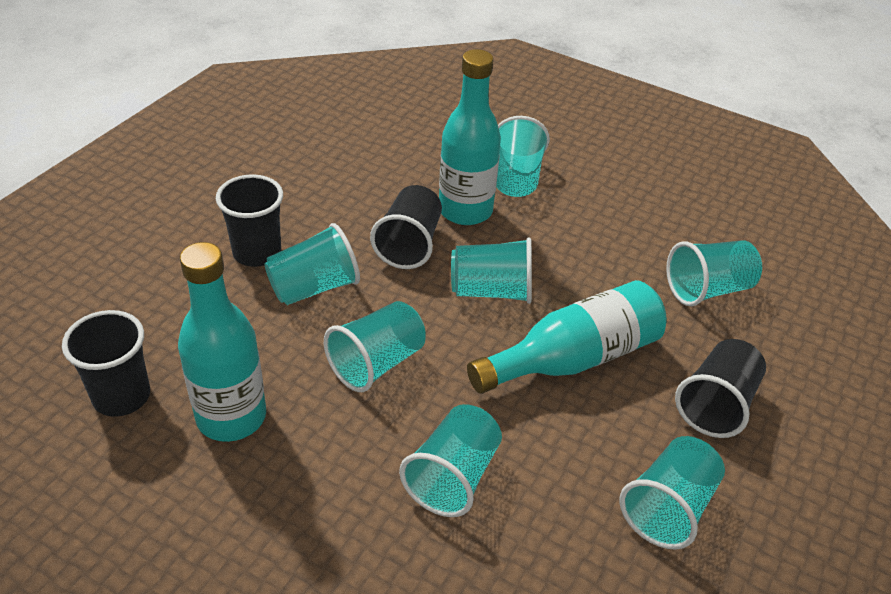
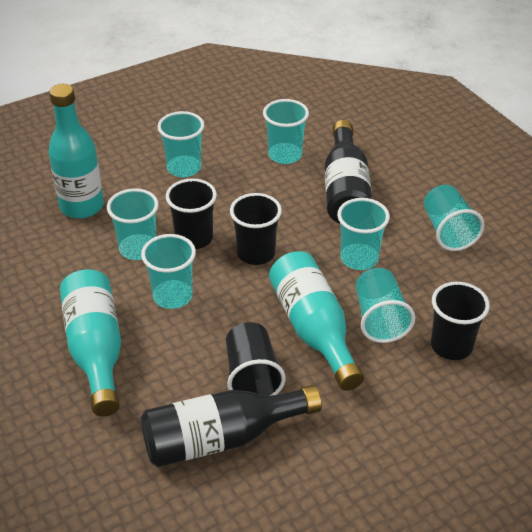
black bottle: 0 -> 2

